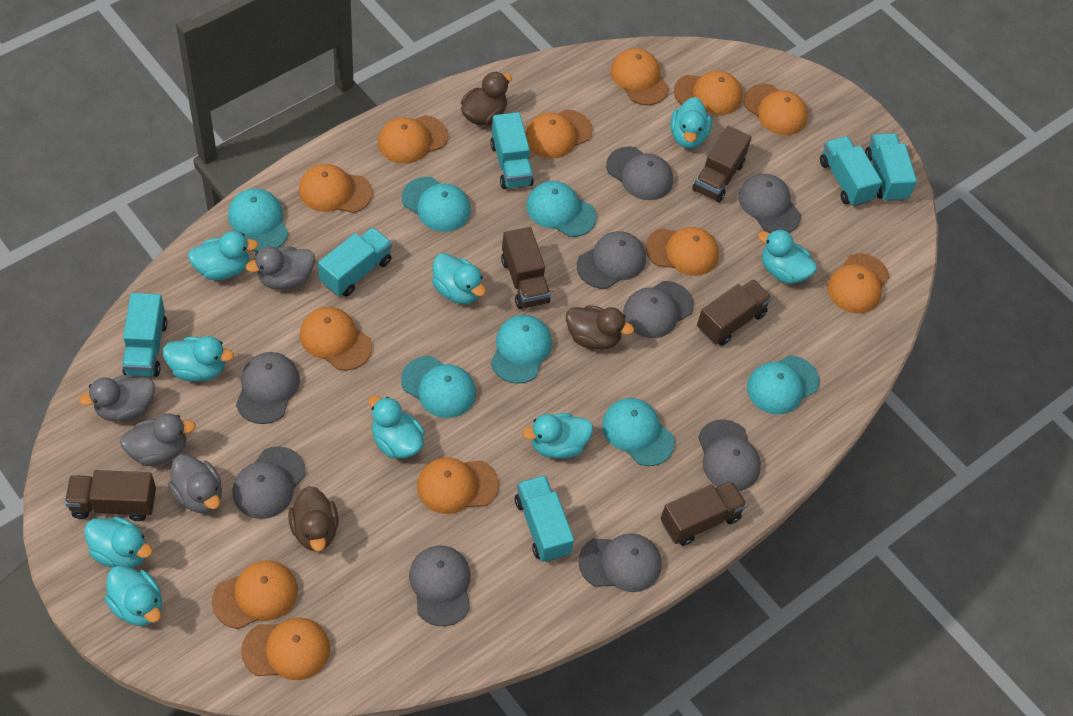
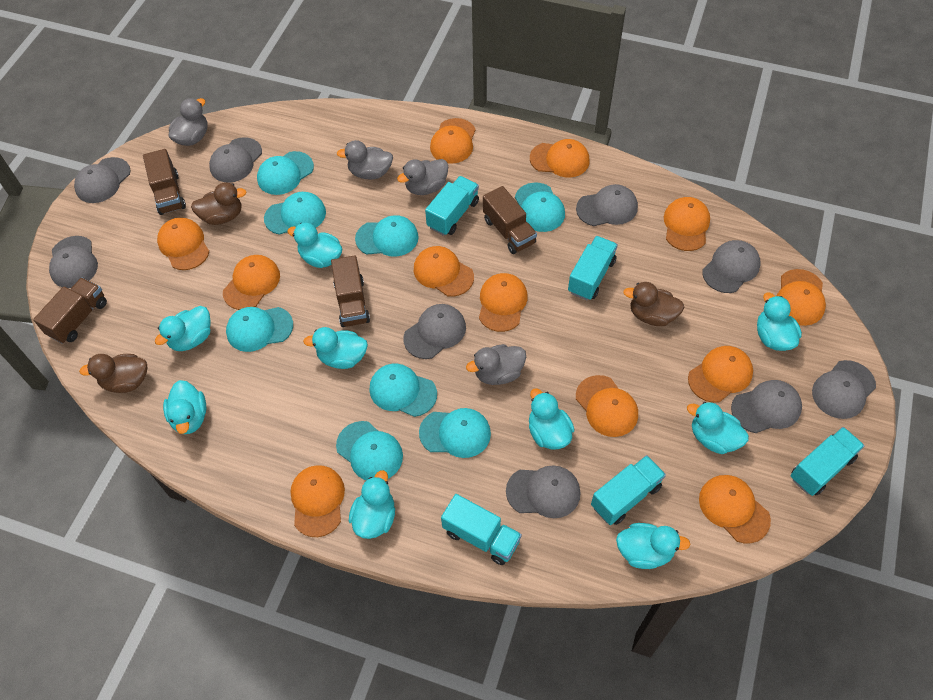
brown truck: 5 -> 4
turquoise cap: 7 -> 8
turquoise truck: 6 -> 5

